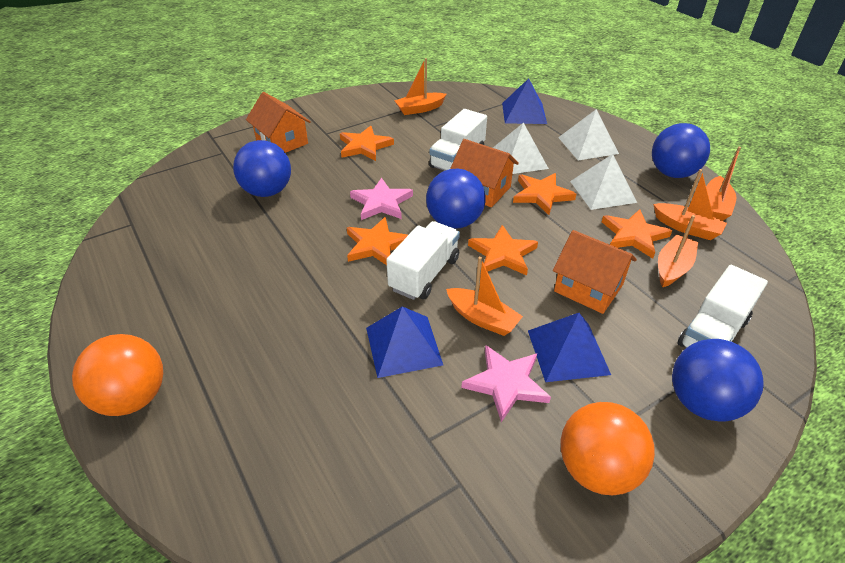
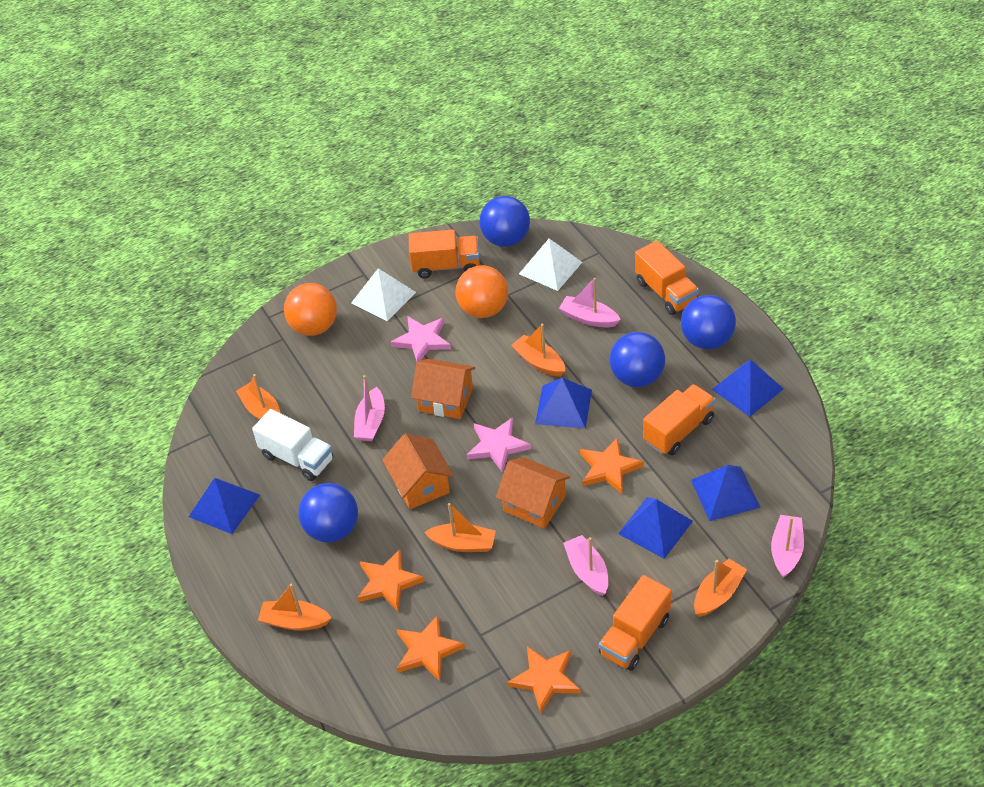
blue pyramid: 3 -> 5
orange star: 5 -> 4
orange truck: 0 -> 4
pink boat: 0 -> 4
white pyramid: 3 -> 2
white truck: 3 -> 1

